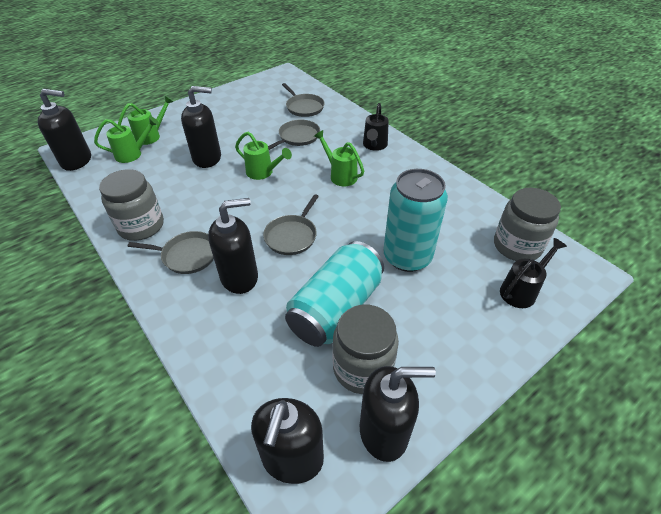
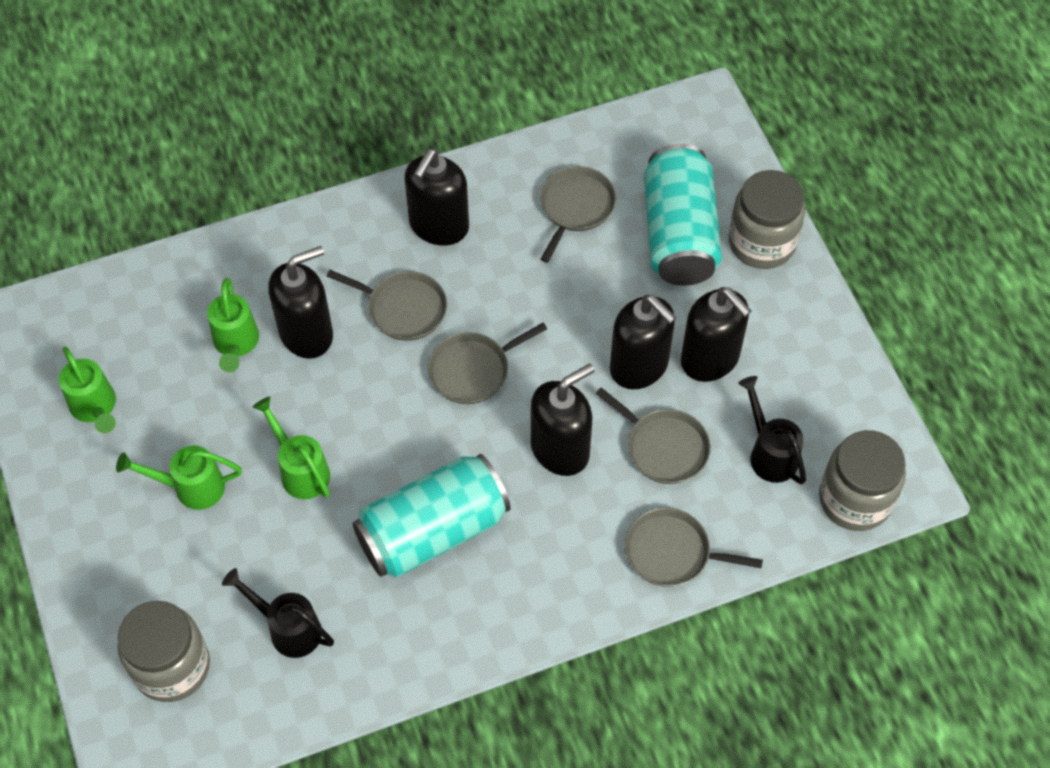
grey pan: 4 -> 5

